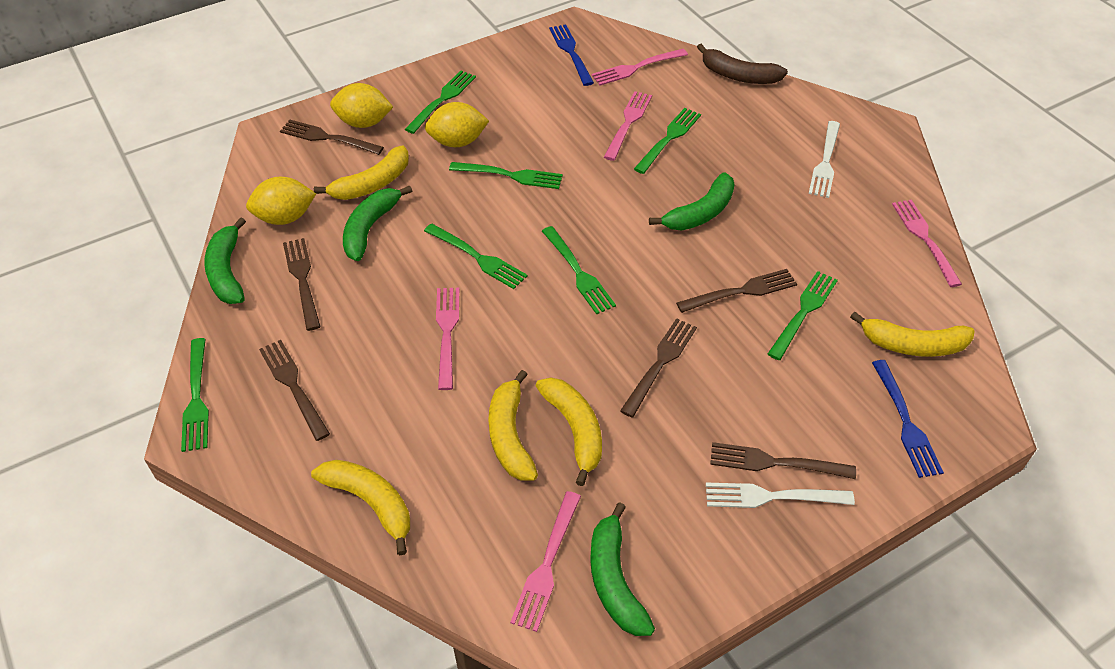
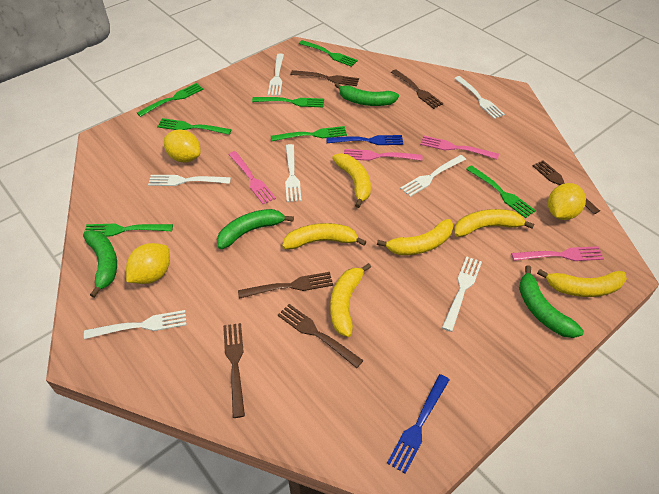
brown banana: 1 -> 0
pink fork: 5 -> 4
white fork: 2 -> 7
yellow banana: 5 -> 6

